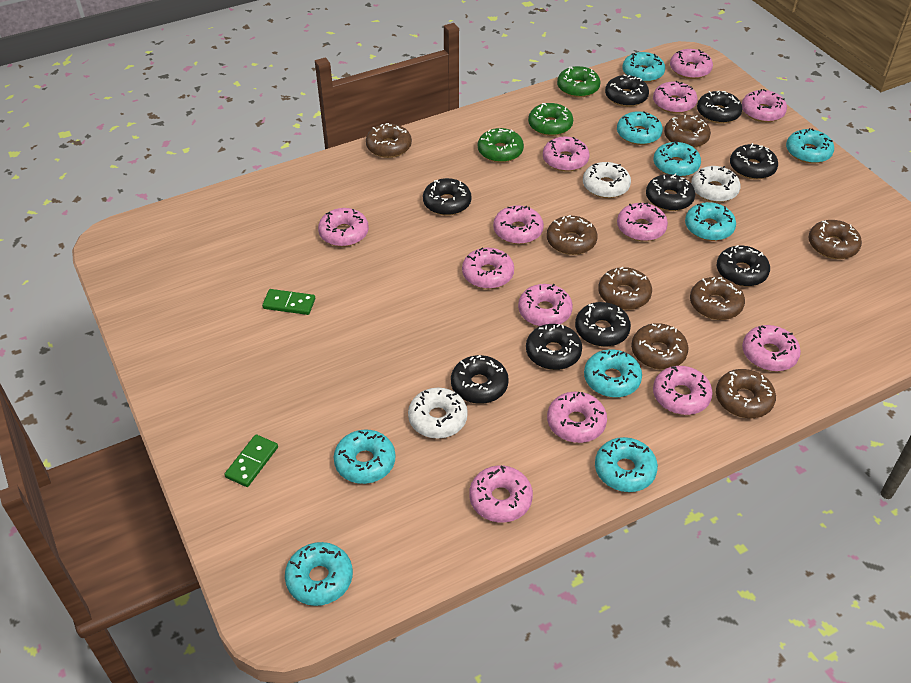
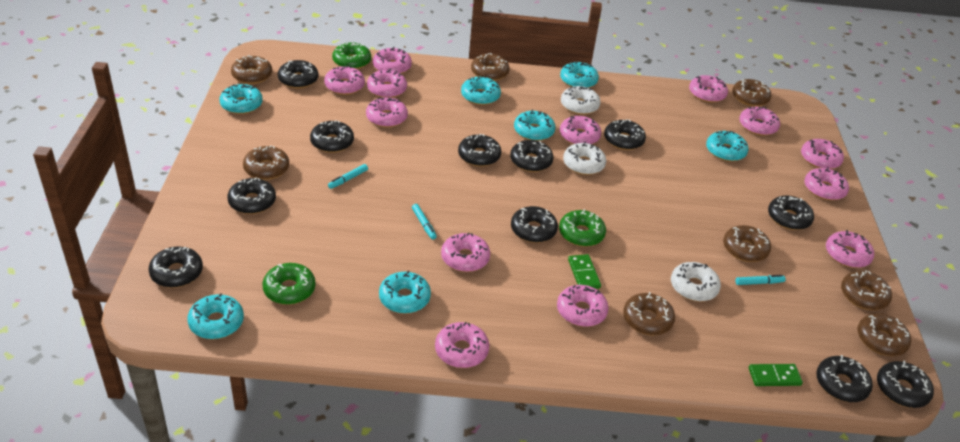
black donut: 9 -> 11
turquoise donut: 9 -> 7
turquoise marker: 0 -> 3

